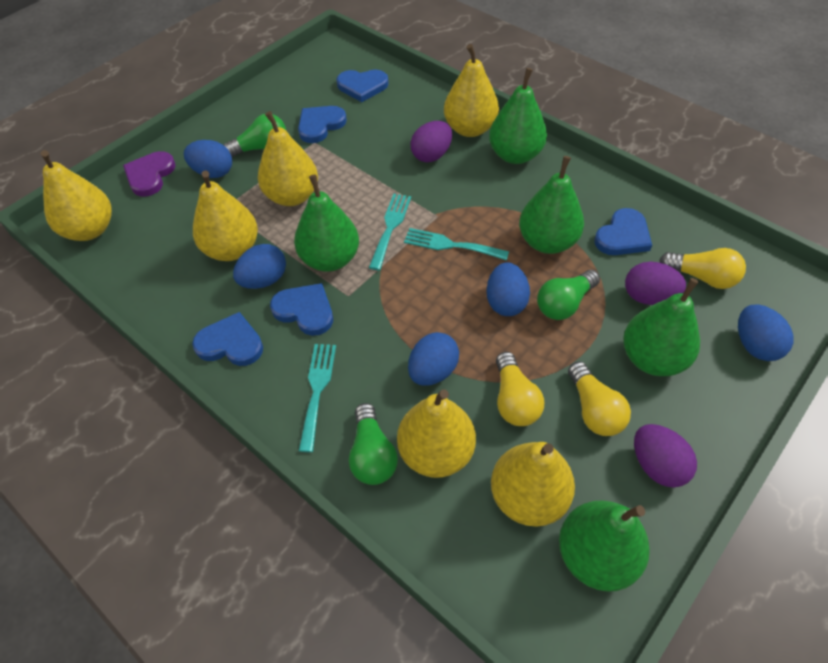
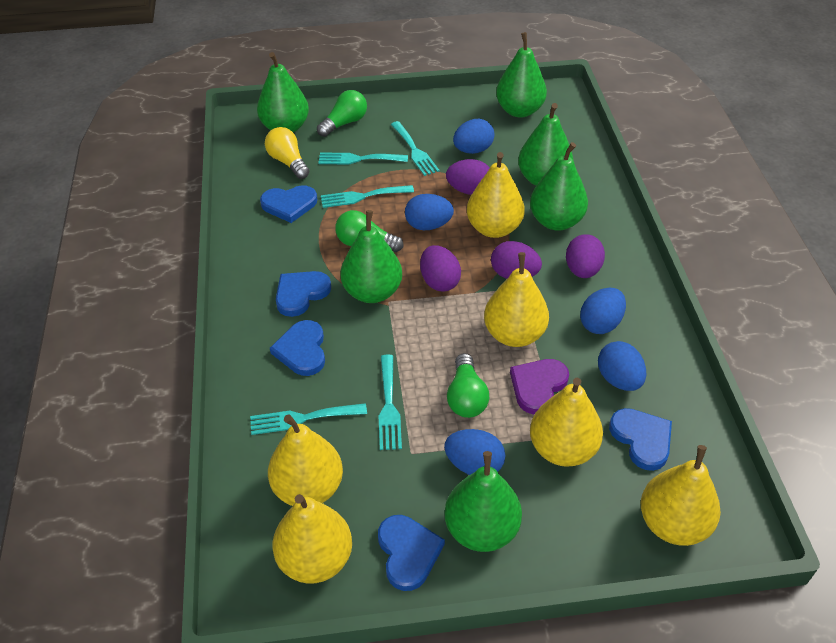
green pear: 5 -> 6
purple egg: 3 -> 4
turquoise fork: 3 -> 5
yellow light bulb: 3 -> 1

